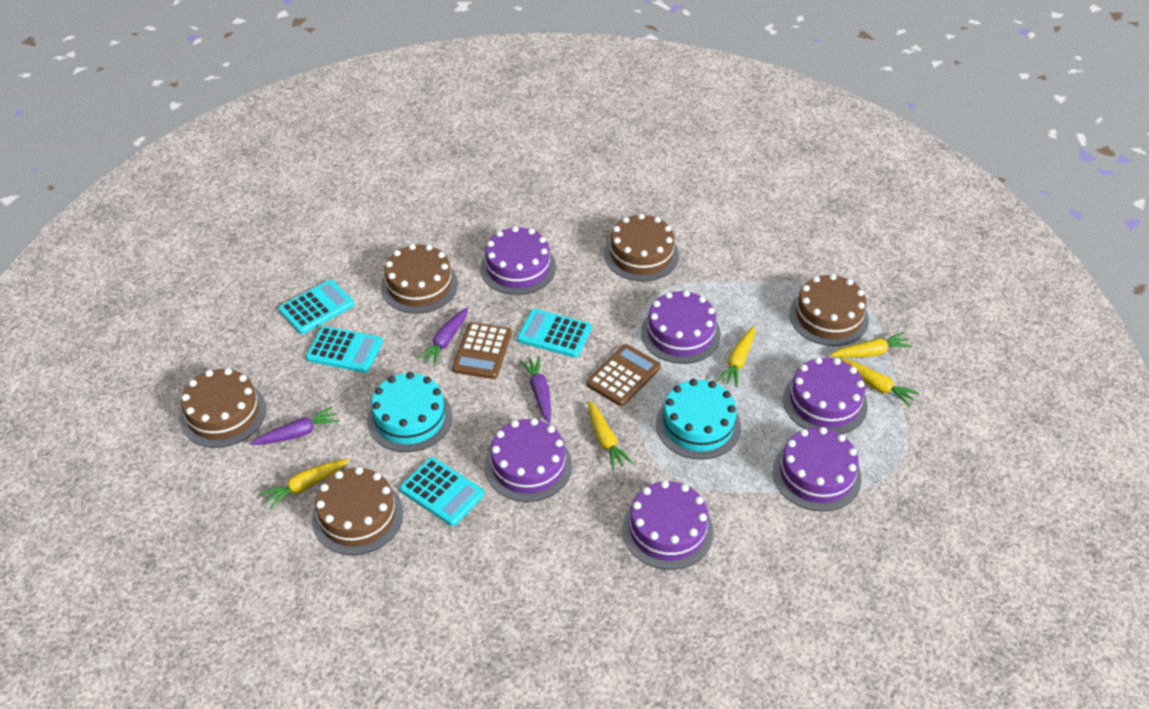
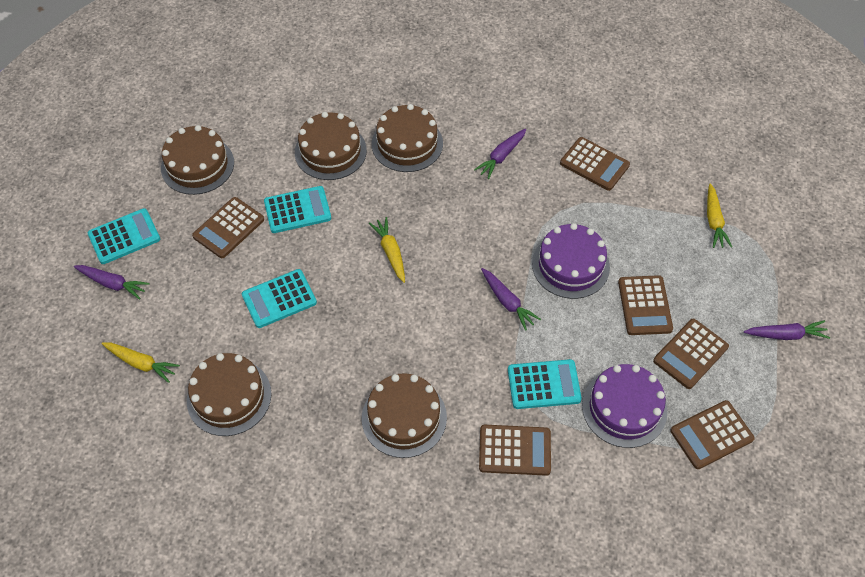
brown calculator: 2 -> 6
purple cake: 6 -> 2
purple carrot: 3 -> 4
turquoise cake: 2 -> 0
yellow carrot: 5 -> 3

